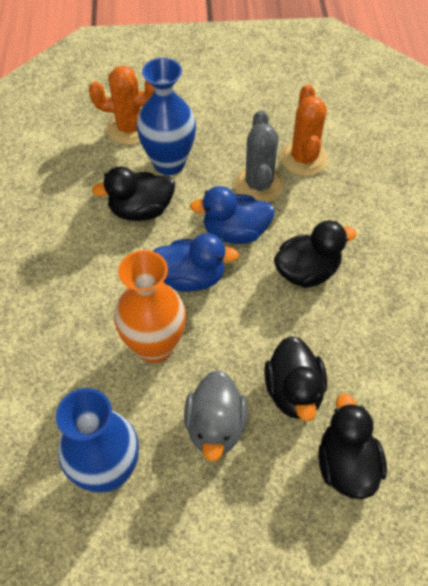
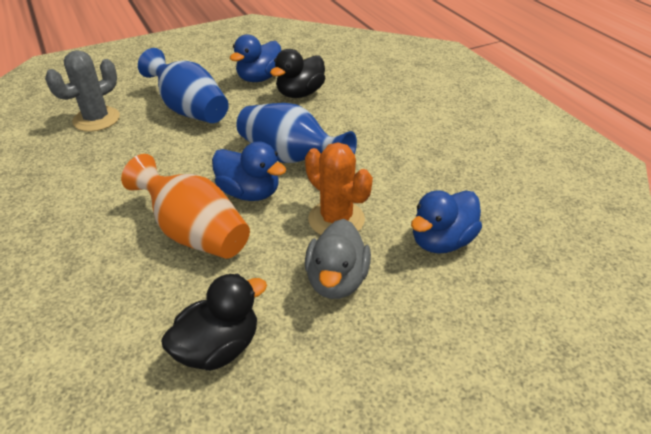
black duck: 4 -> 2
blue duck: 2 -> 3
orange cactus: 2 -> 1

